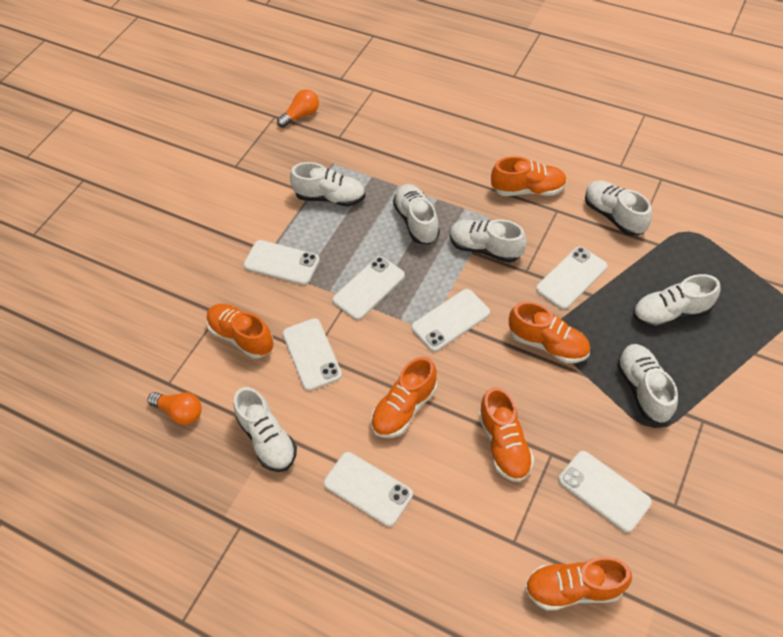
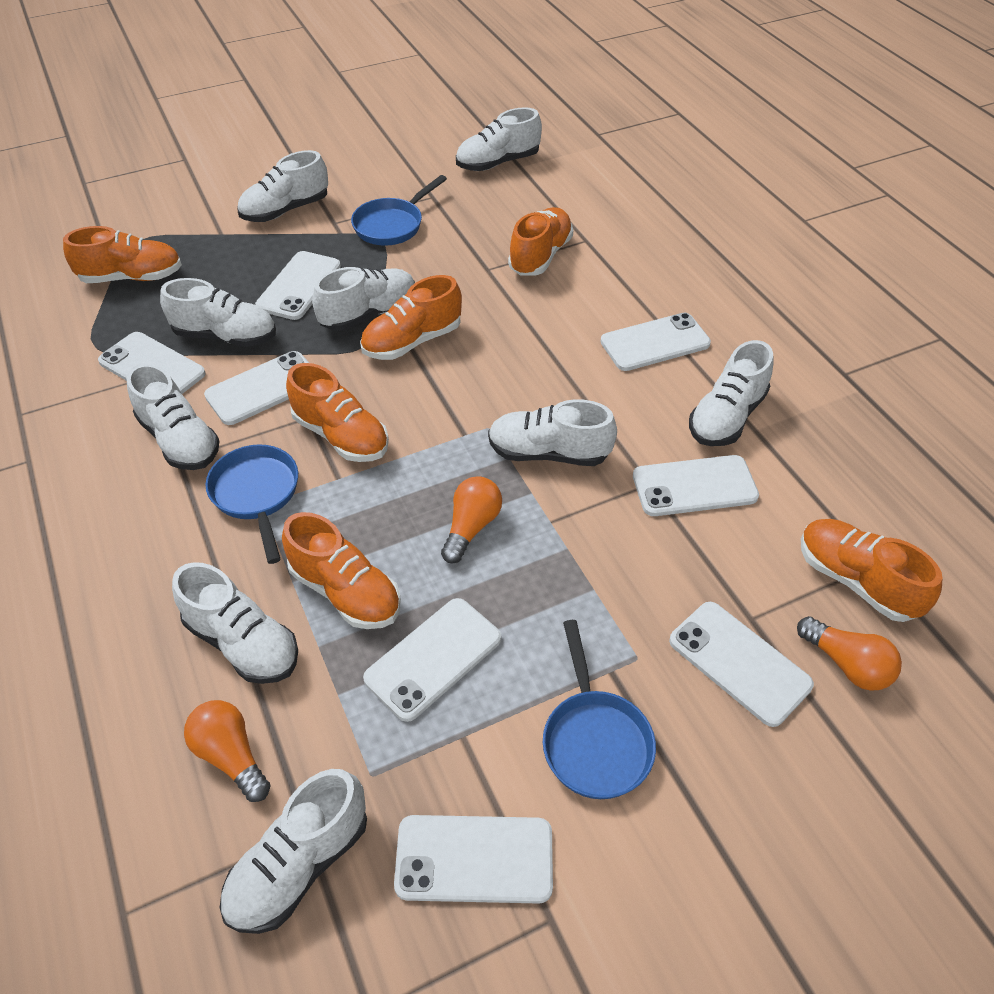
blue pan: 0 -> 3
orange light bulb: 2 -> 3
white phone: 7 -> 8
white shoe: 7 -> 9

